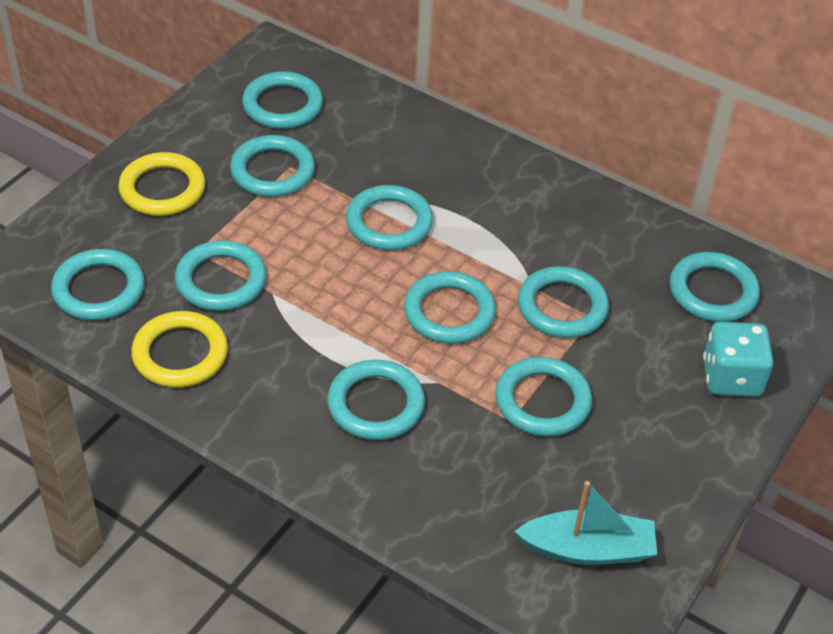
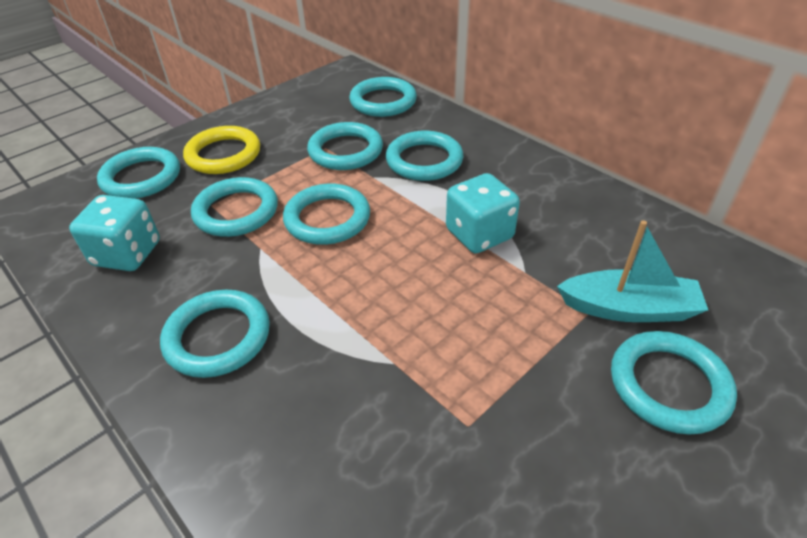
turquoise dice: 1 -> 2
turquoise ring: 10 -> 8
yellow ring: 2 -> 1

